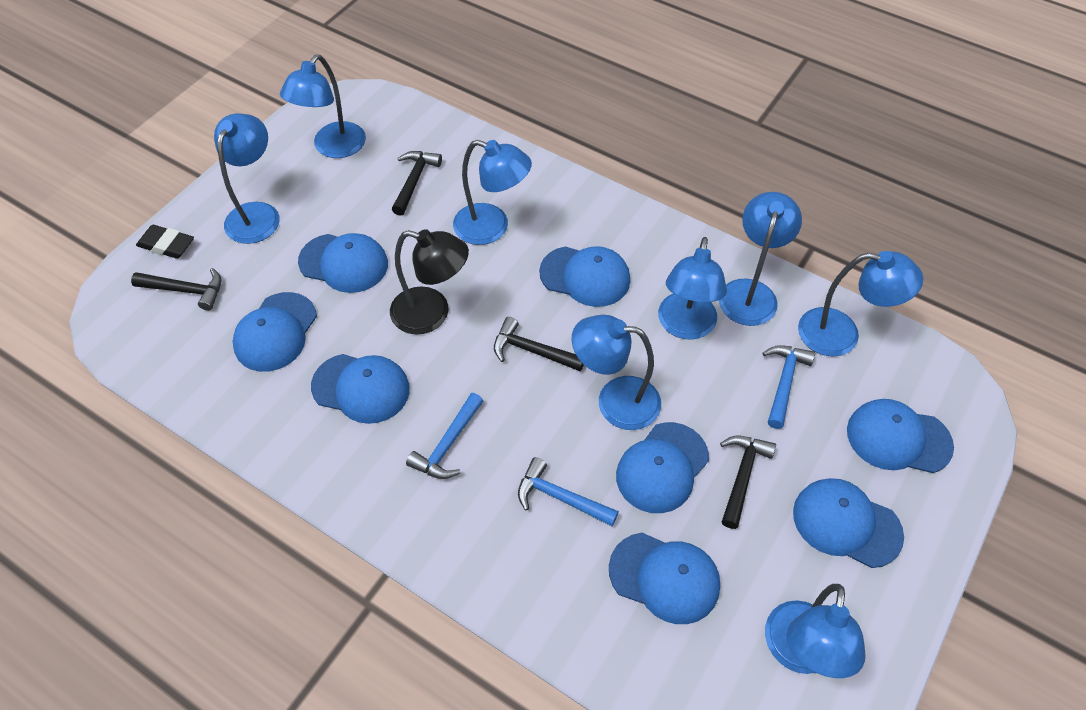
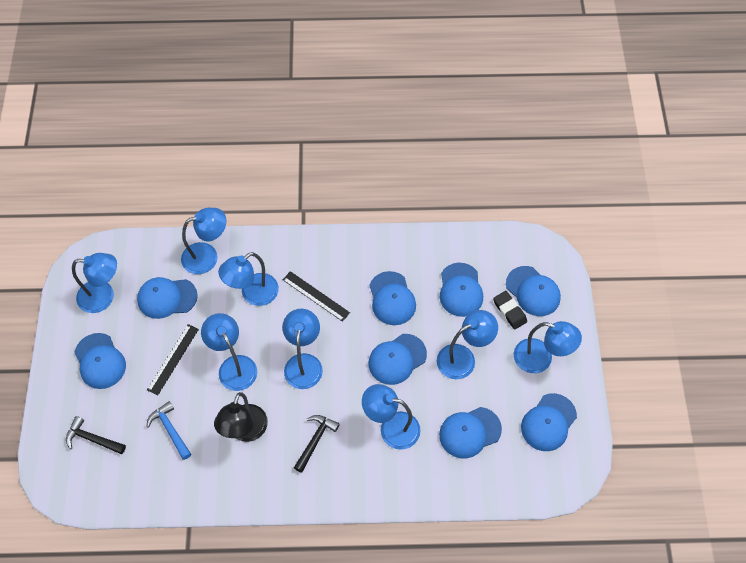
black hammer: 4 -> 2
black ruler: 0 -> 2
blue hammer: 3 -> 1

